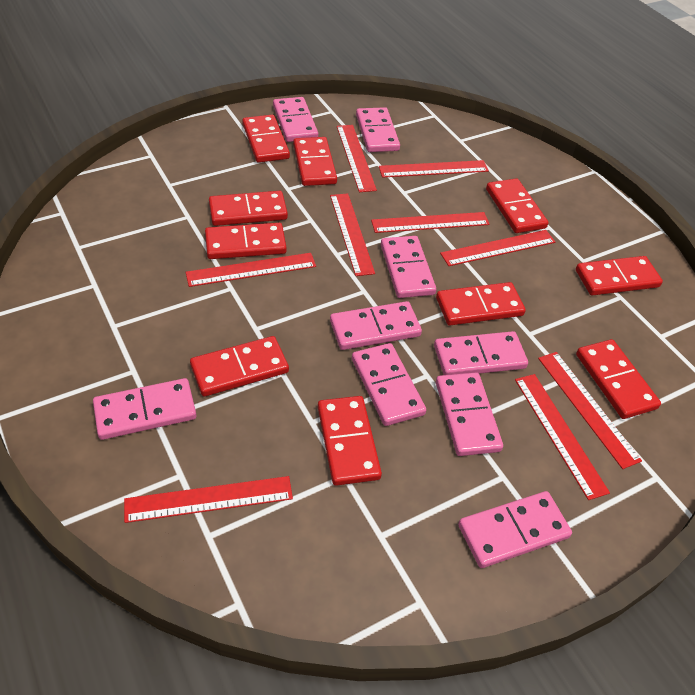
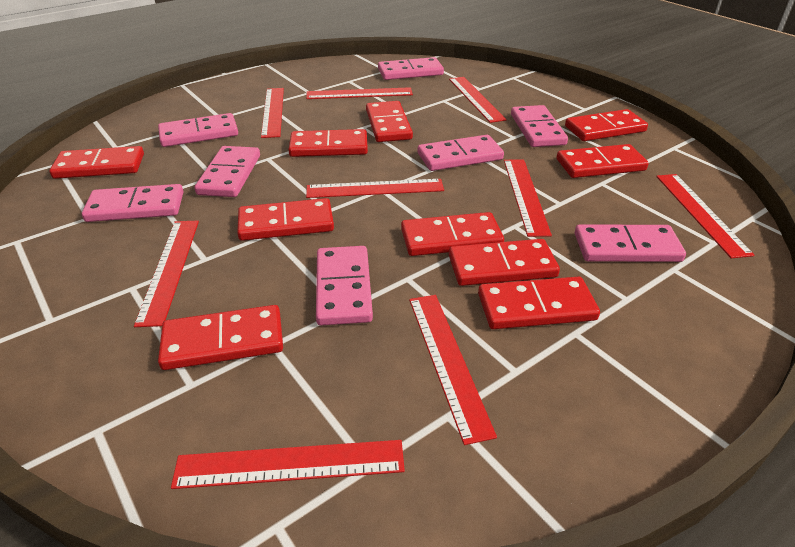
pink domino: 9 -> 8

